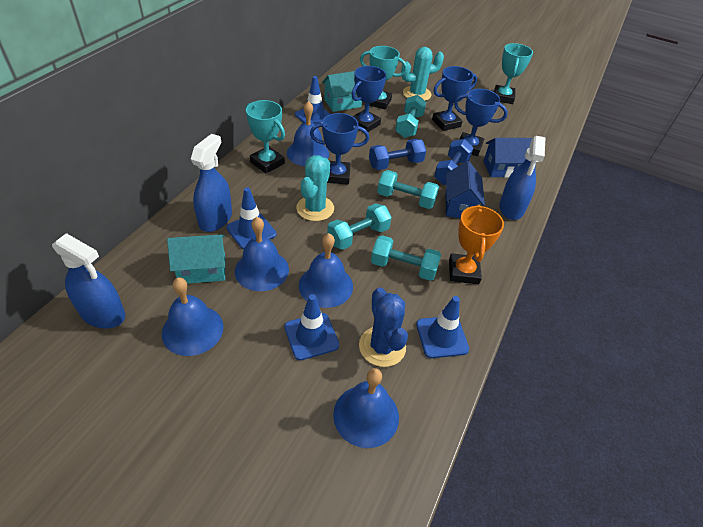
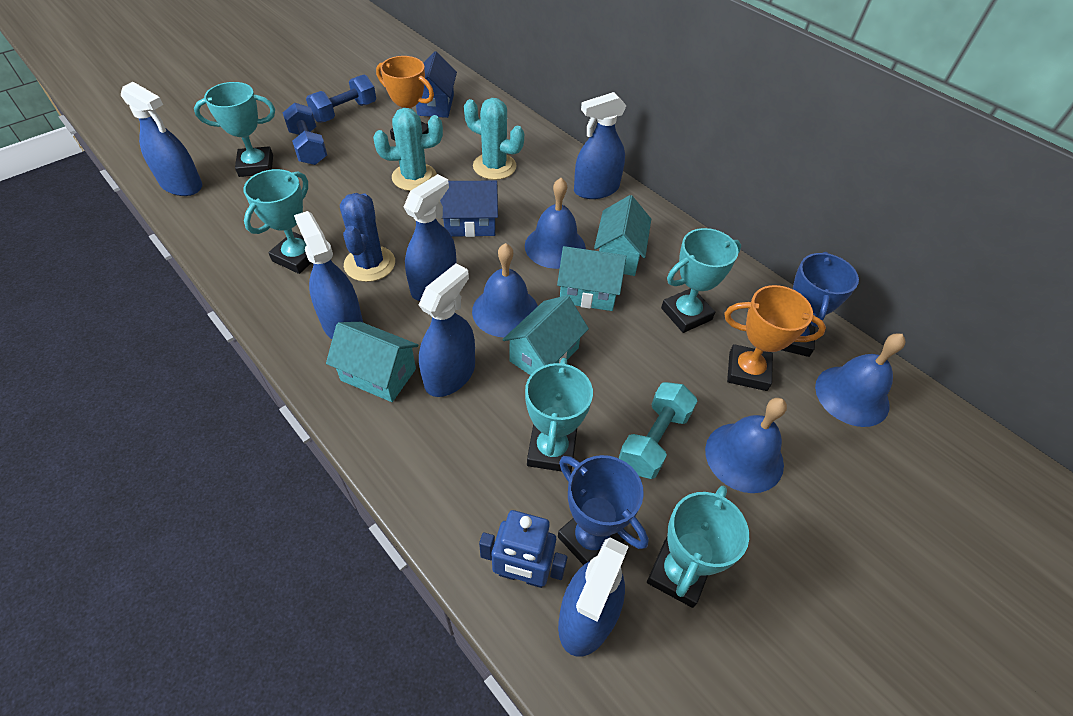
blue bell: 5 -> 4
blue robot: 0 -> 1
blue spray bottle: 3 -> 6
blue traffic cone: 4 -> 0
blue trophy: 4 -> 2
orange trophy: 1 -> 2
turquoise dumbbell: 4 -> 1
turquoise house: 2 -> 4
turquoise trophy: 3 -> 5

